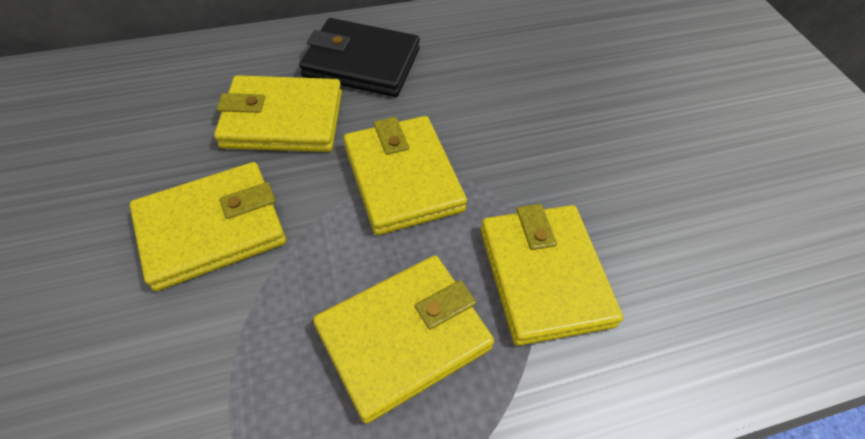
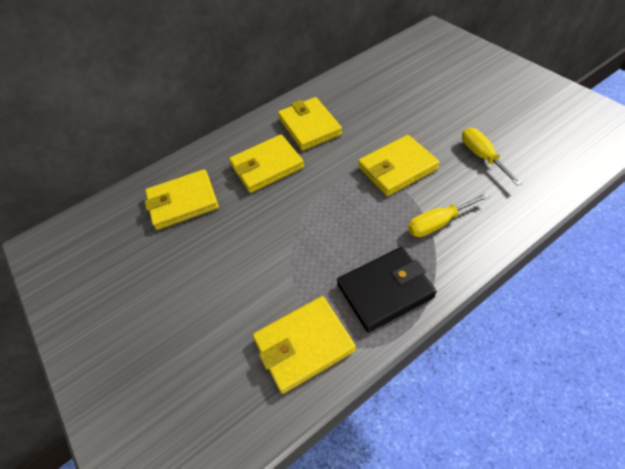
yellow screwdriver: 0 -> 2

